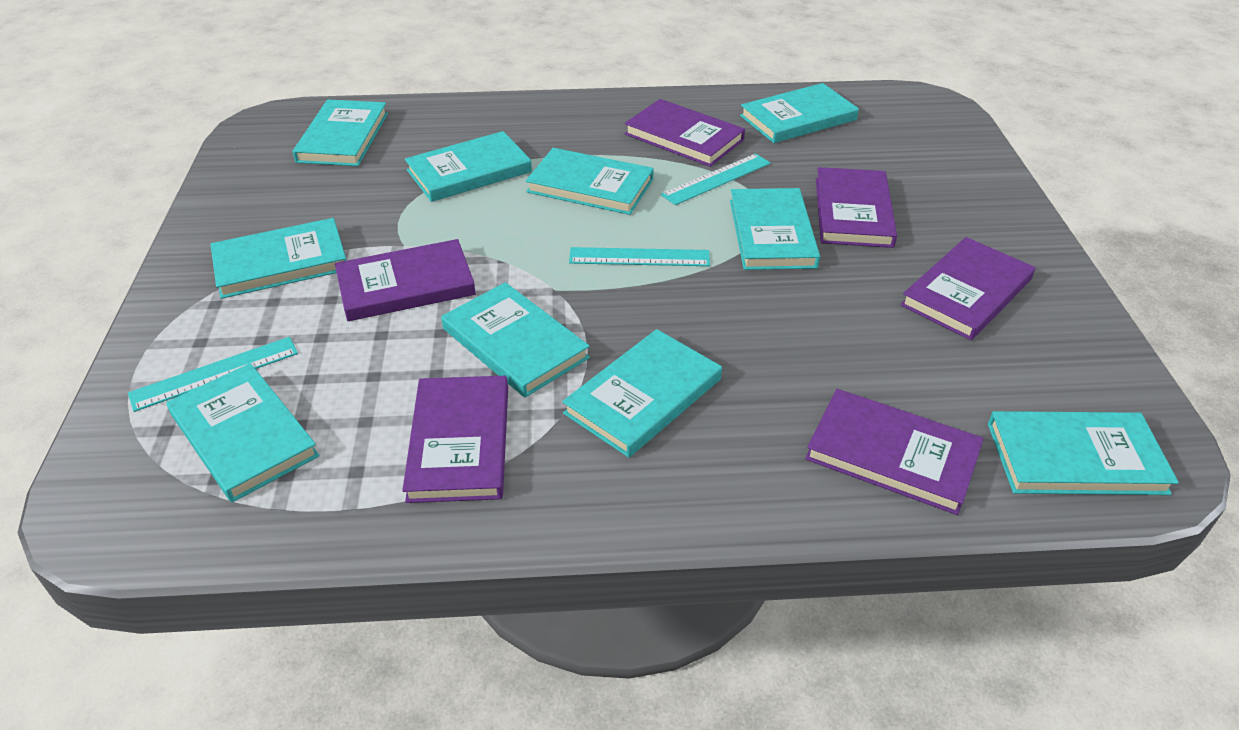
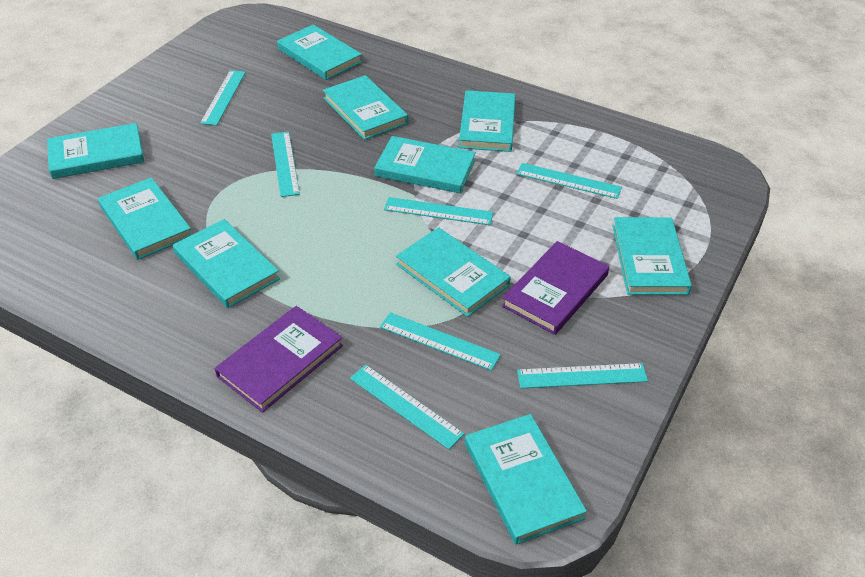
purple book: 6 -> 2
turquoise ruler: 3 -> 7

